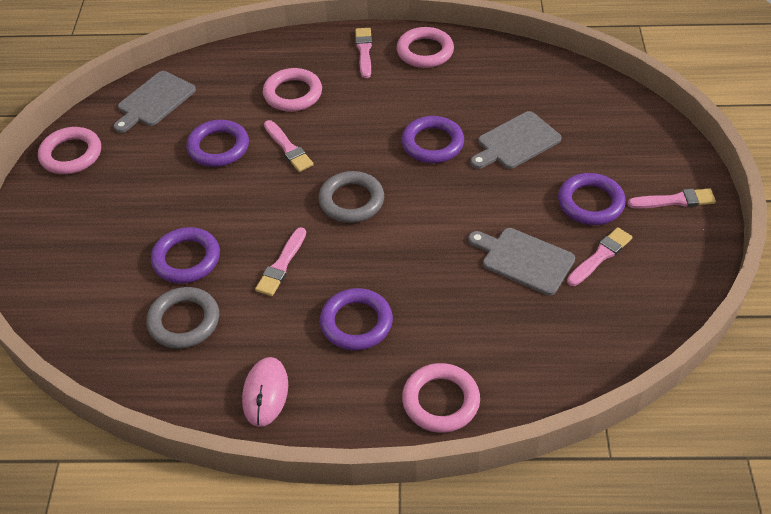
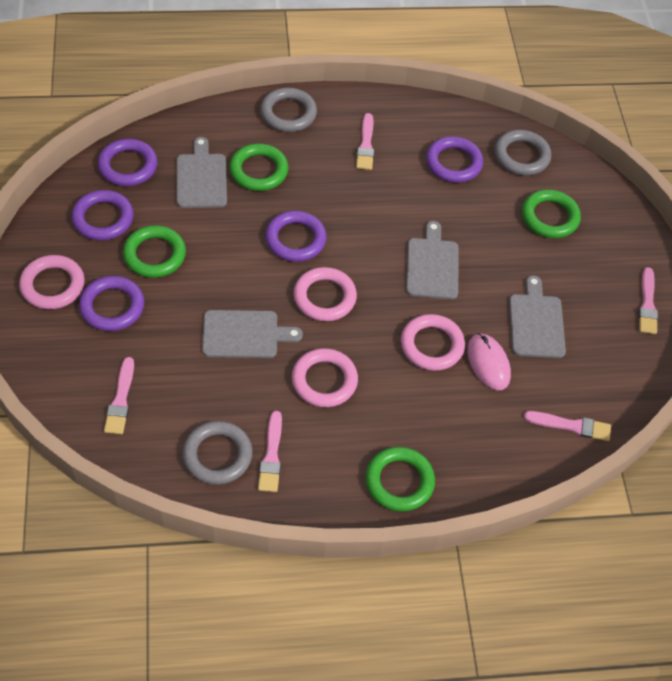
green ring: 0 -> 4
grey cutting board: 3 -> 4
grey ring: 2 -> 3

